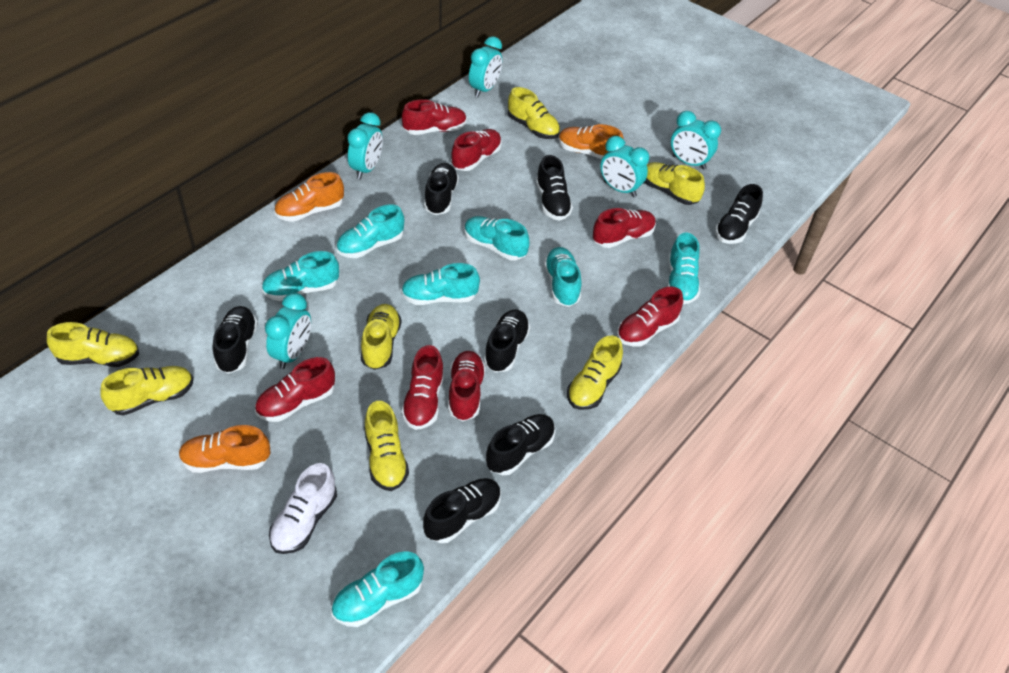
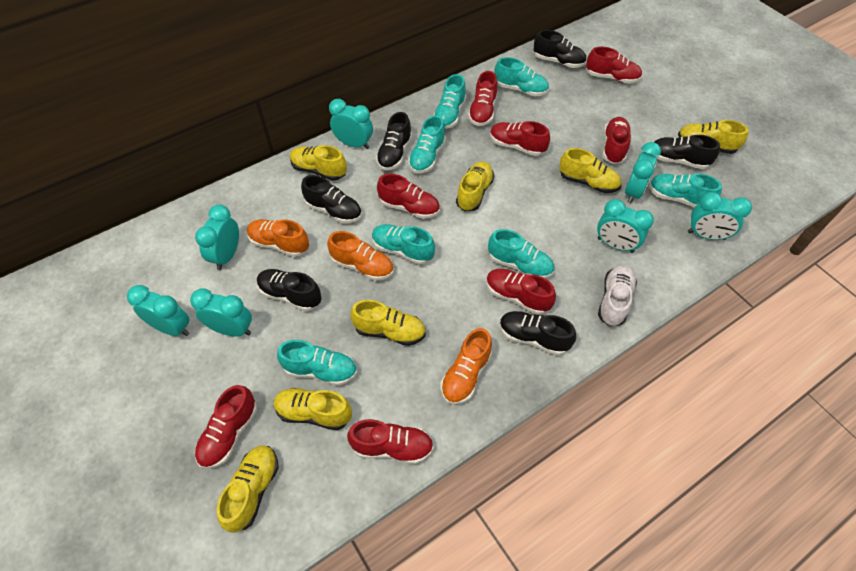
black shoe: 7 -> 6
red shoe: 7 -> 8
turquoise clock: 5 -> 7

